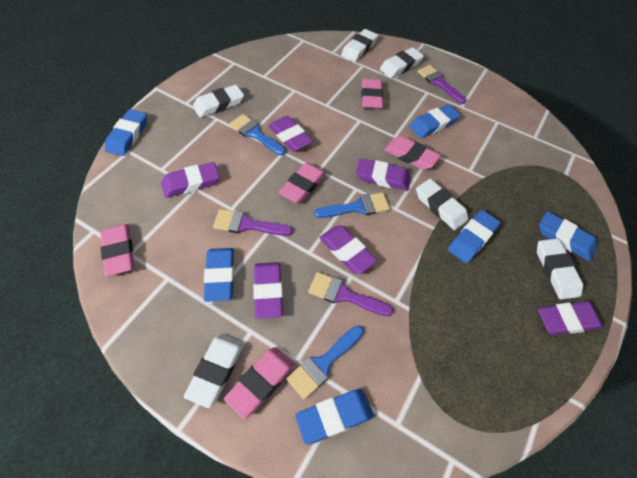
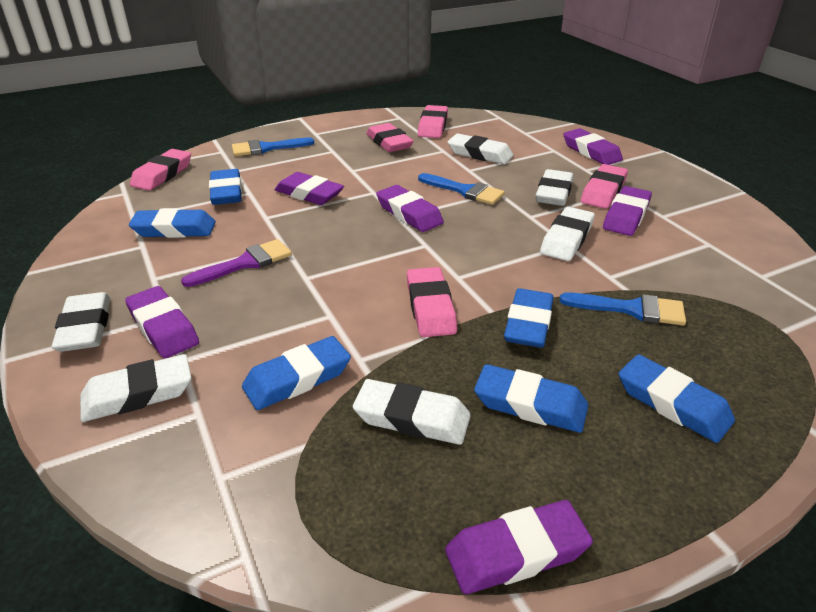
purple brush: 3 -> 1

